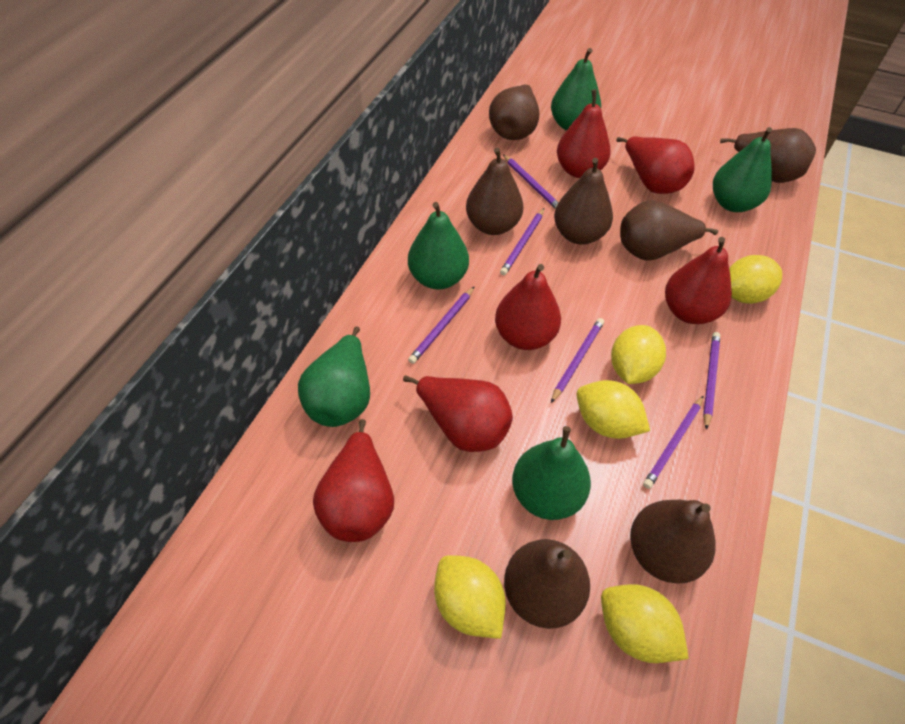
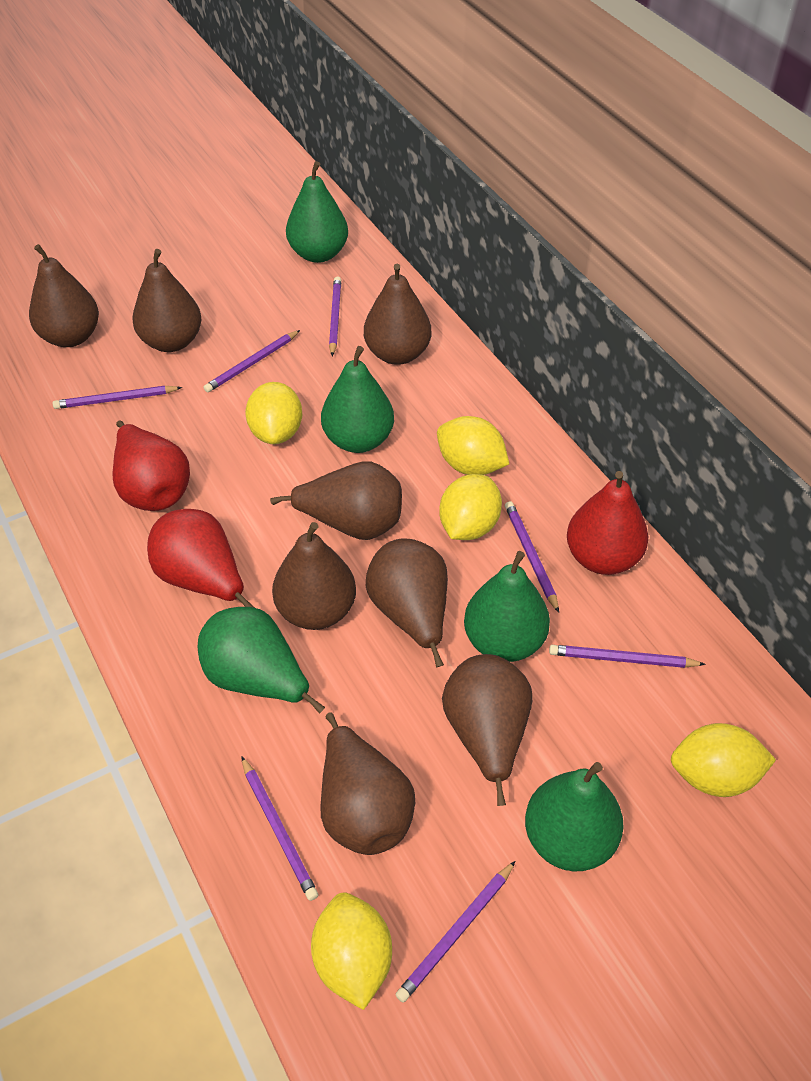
brown pear: 7 -> 8
purple pencil: 6 -> 7
red pear: 6 -> 3

